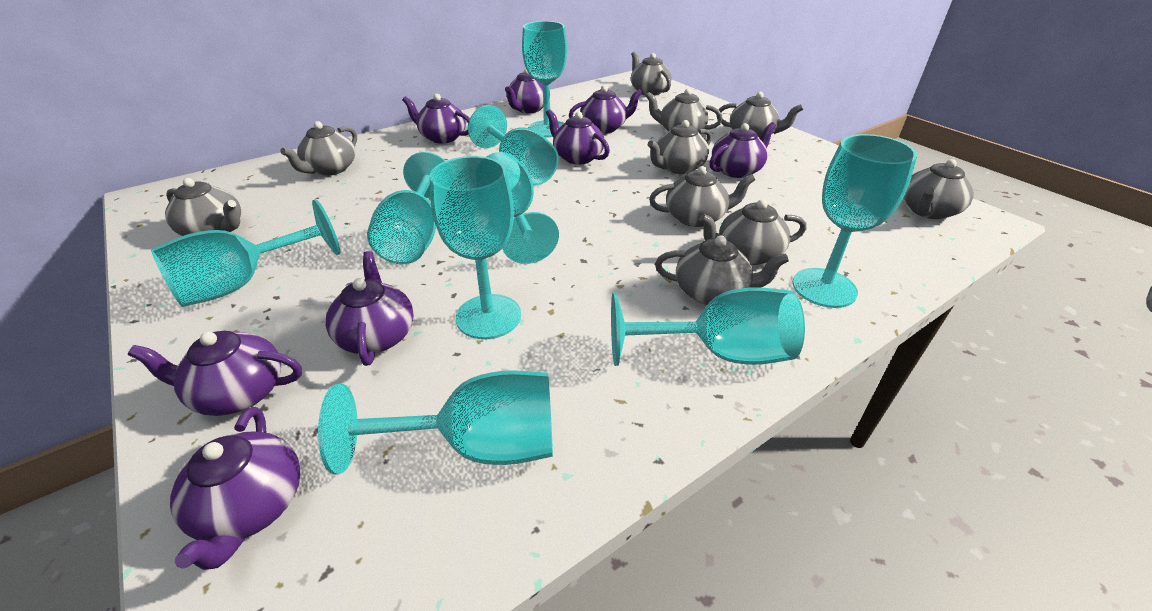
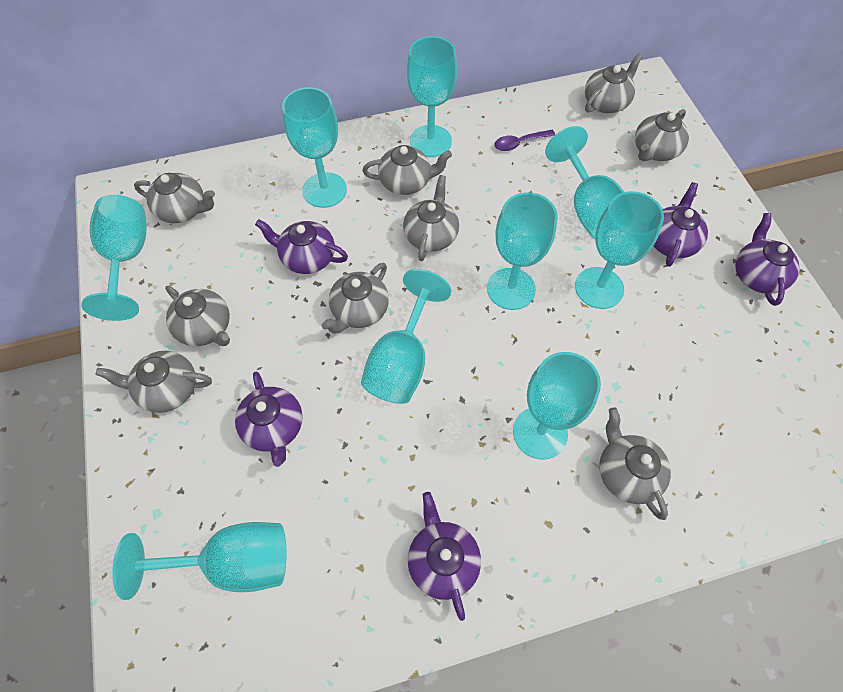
grey teapot: 10 -> 9
purple spoon: 0 -> 1
purple teapot: 8 -> 5

